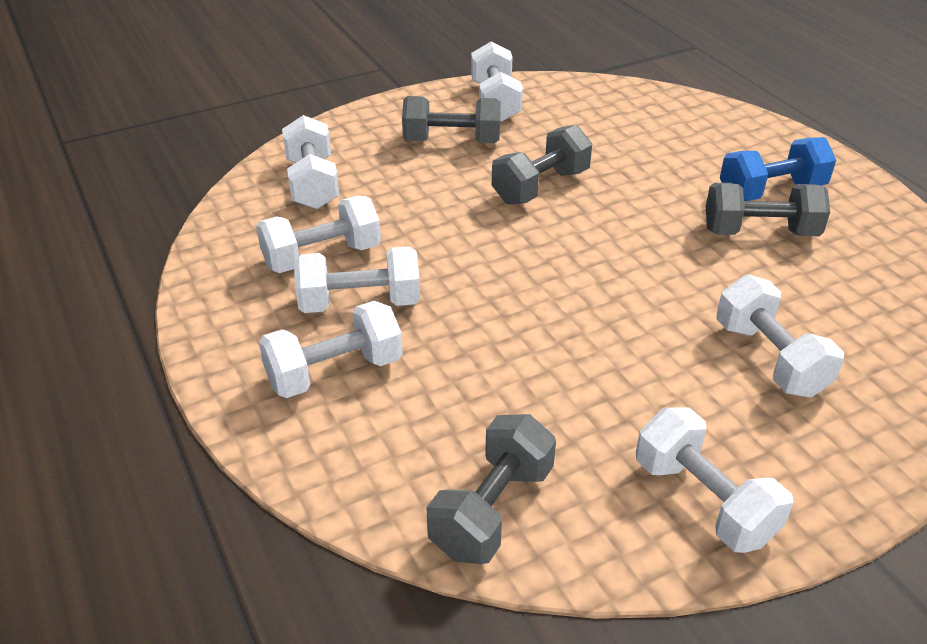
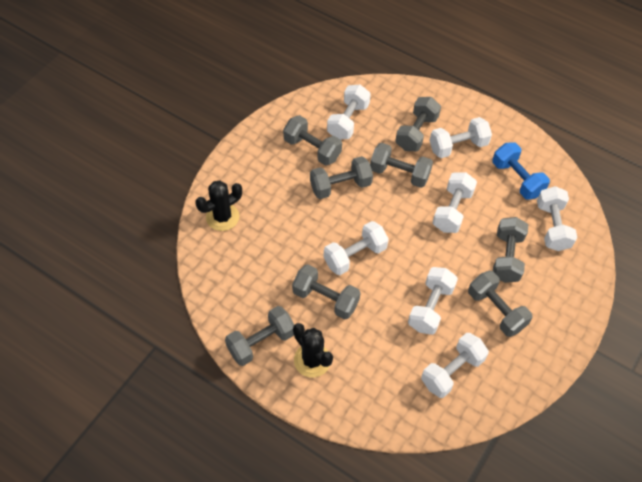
black cactus: 0 -> 2
grey dumbbell: 4 -> 8

